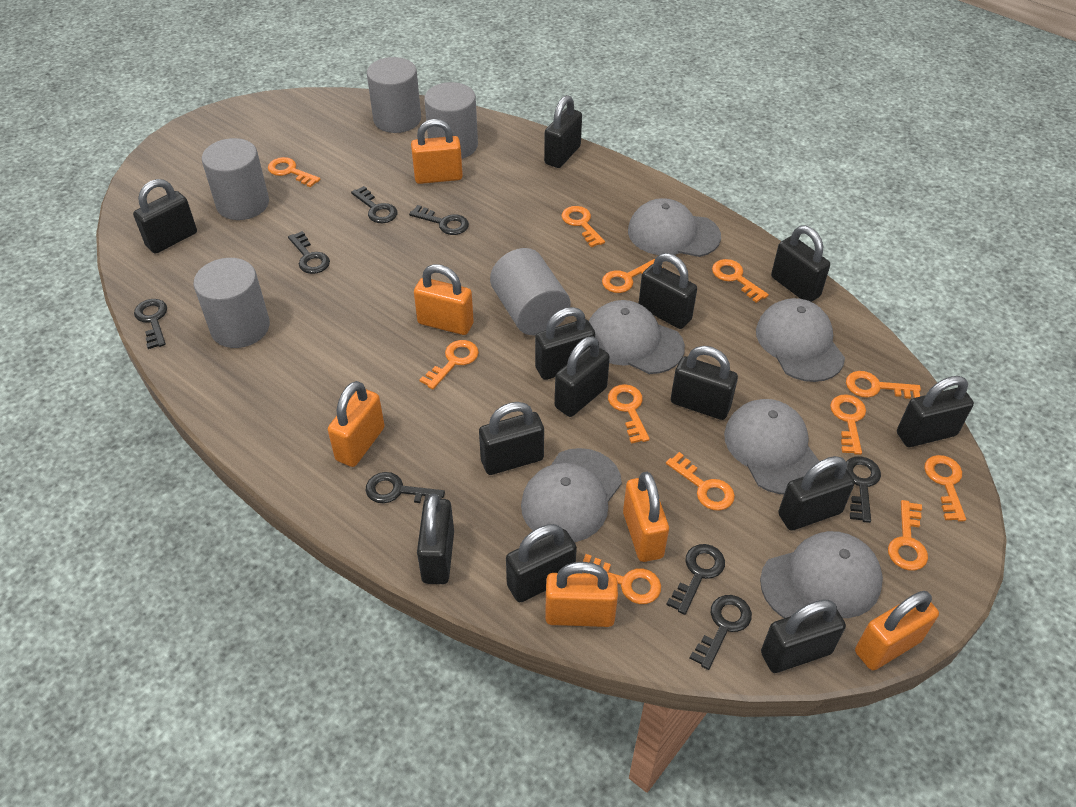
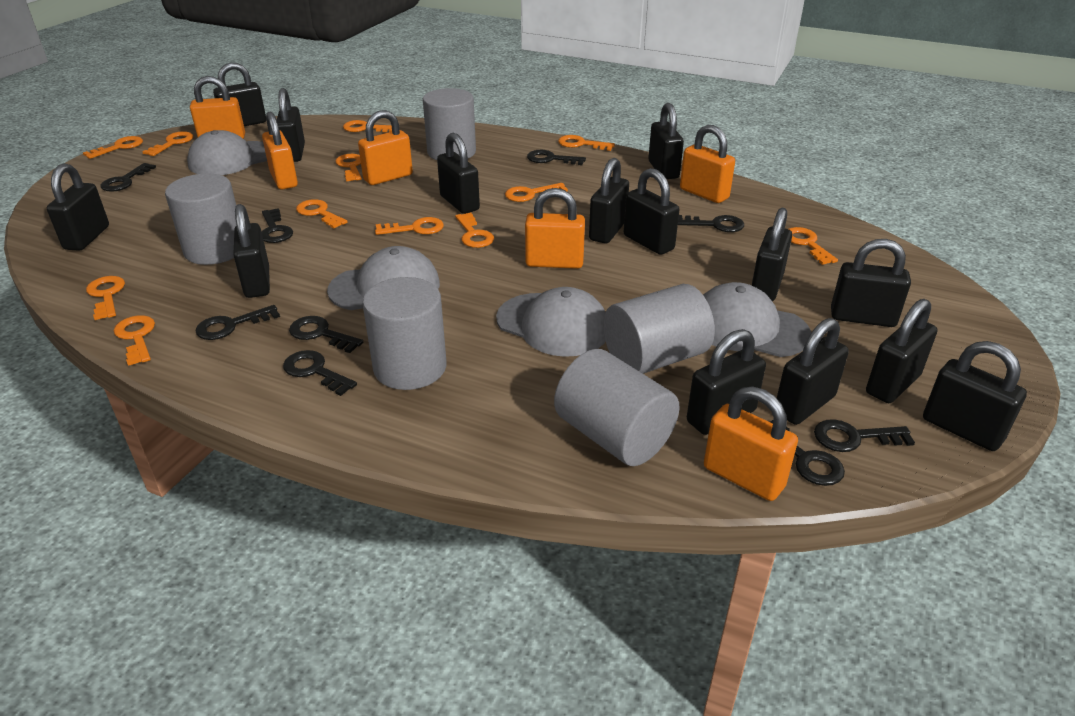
black key: 8 -> 9
black padlock: 13 -> 14
grey cap: 6 -> 4

